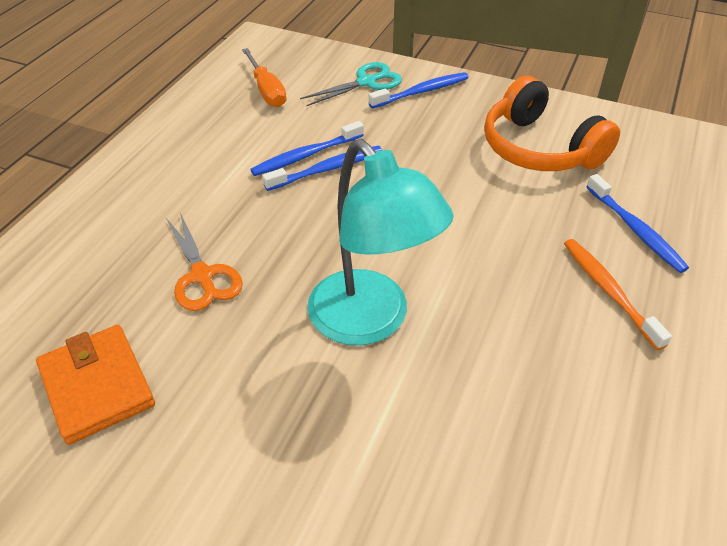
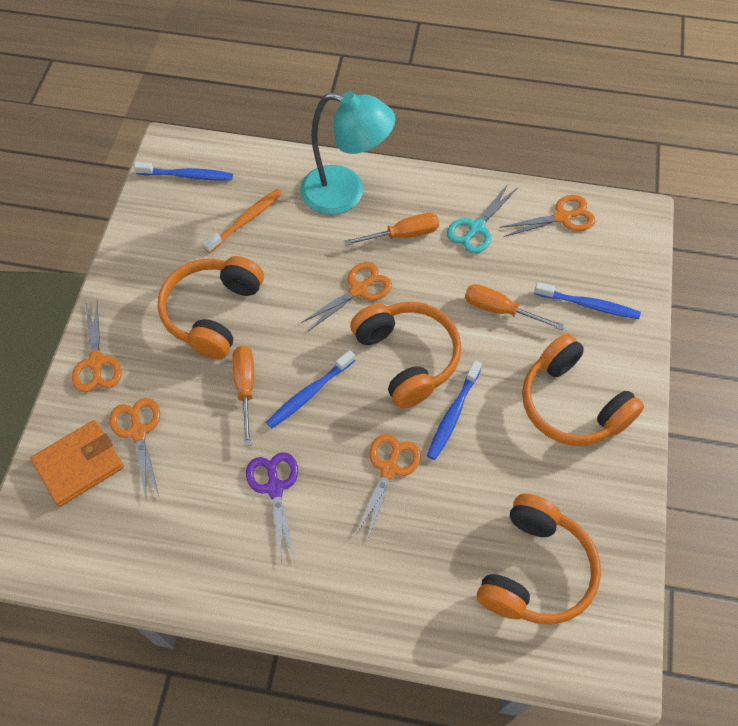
orange headphones: 1 -> 4
orange scissors: 1 -> 5
orange screwdriver: 1 -> 3
purple scissors: 0 -> 1

